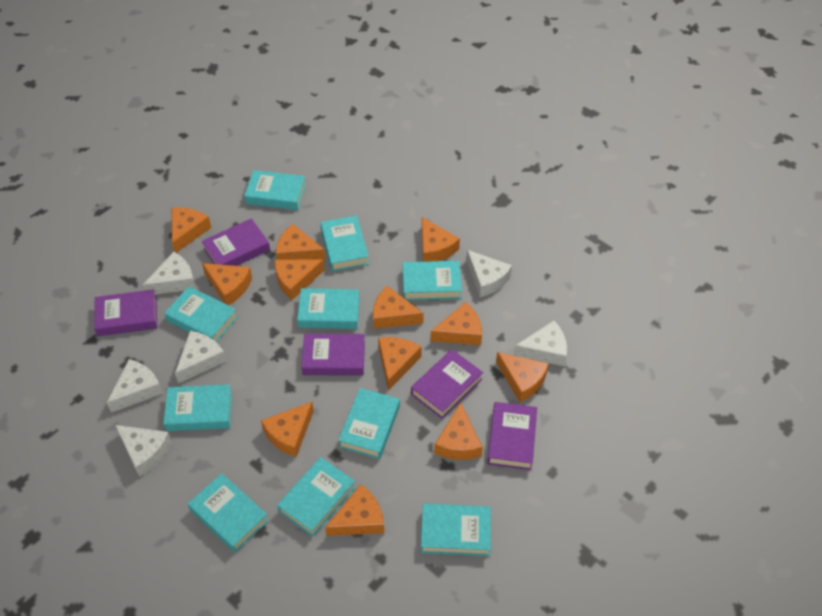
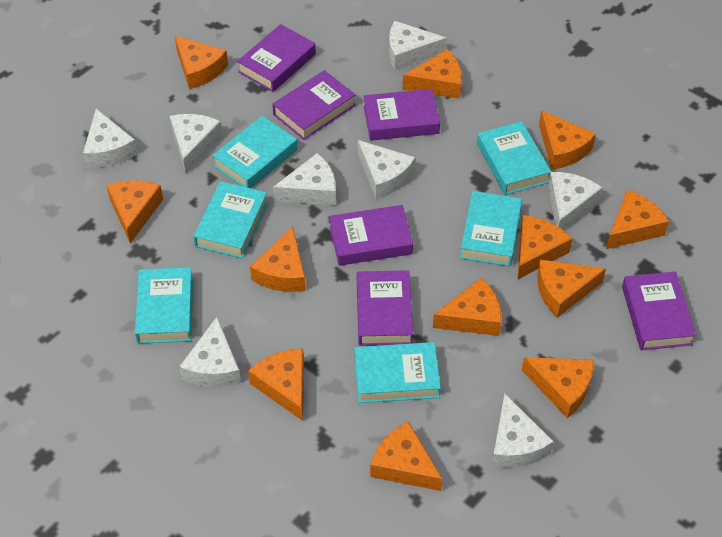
purple book: 5 -> 6
turquoise book: 10 -> 6
white cheese: 6 -> 8

